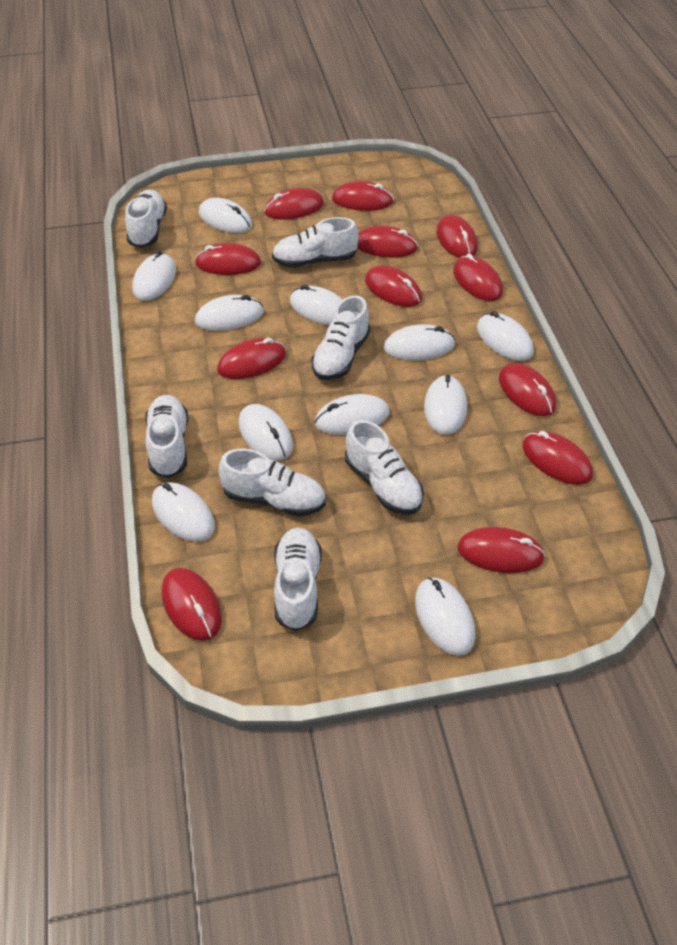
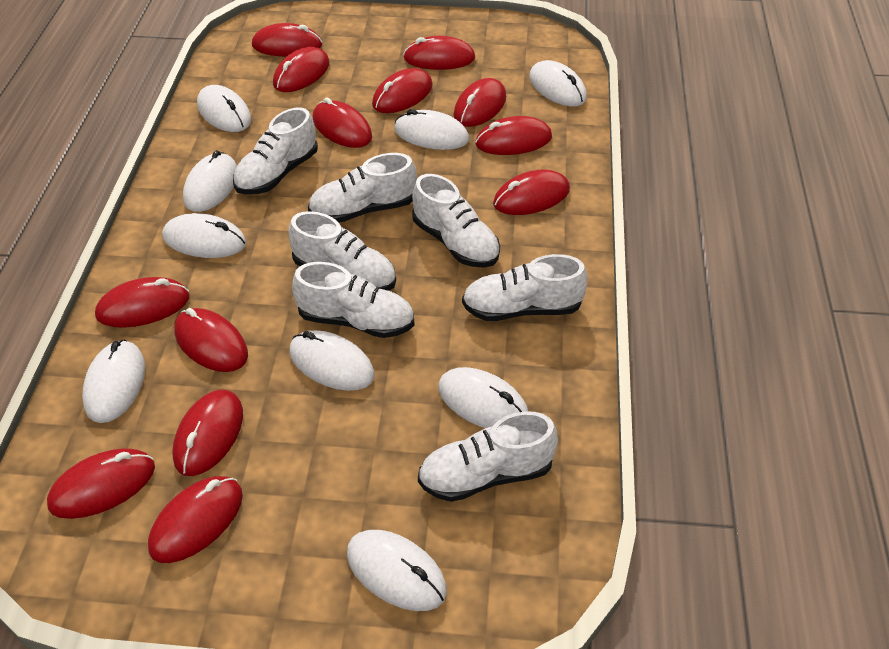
red mouse: 12 -> 13
white mouse: 11 -> 9

